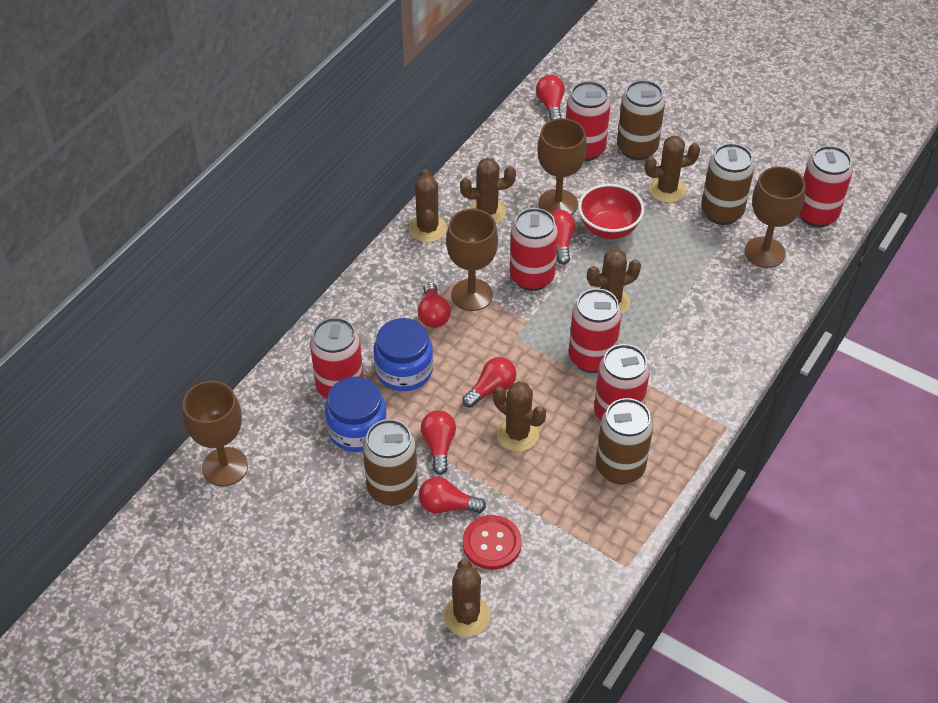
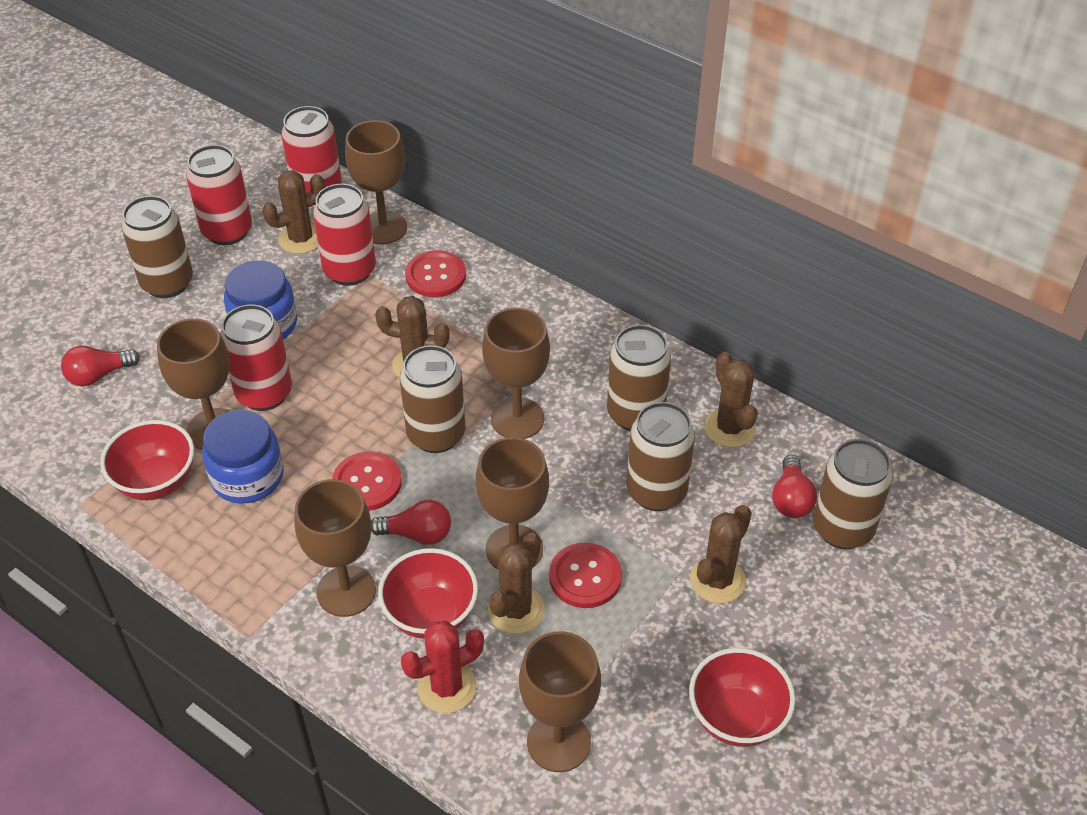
brown cactus: 6 -> 5
brown can: 4 -> 5
brown goblet: 4 -> 6
red bowl: 1 -> 3
red button: 1 -> 3
red cactus: 0 -> 1
red can: 6 -> 4
red light bulb: 6 -> 3

